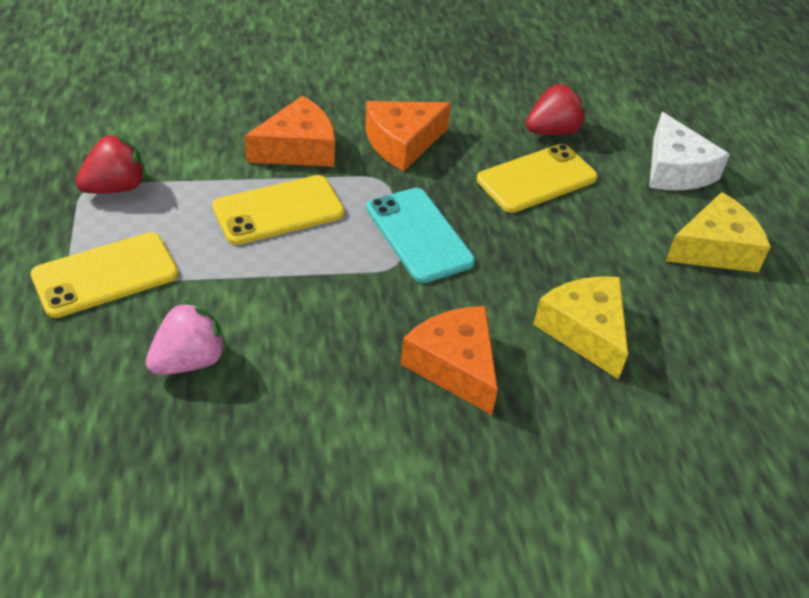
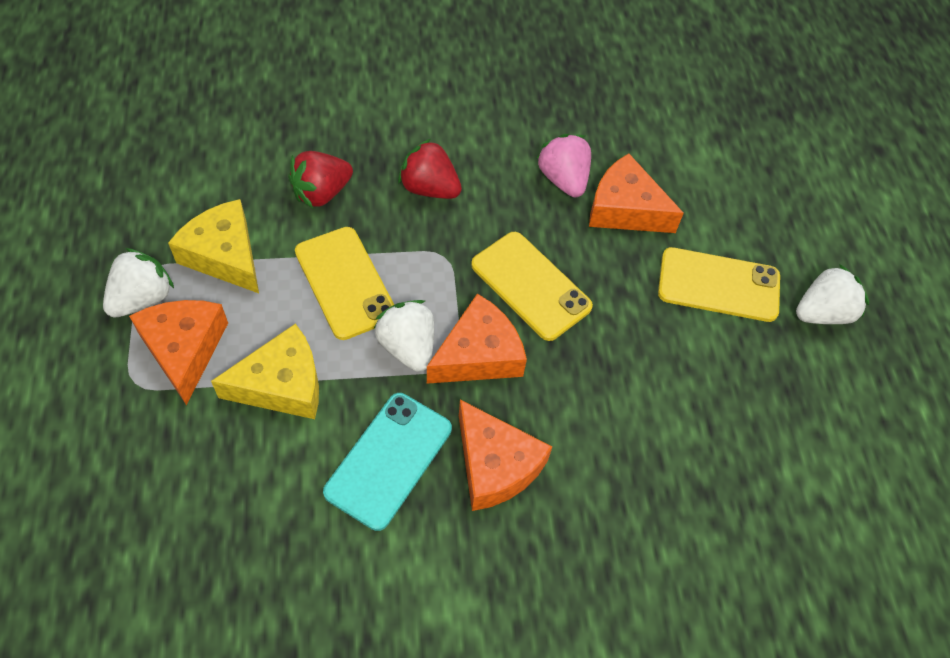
orange cheese: 3 -> 4
white cheese: 1 -> 0
white strawberry: 0 -> 3

